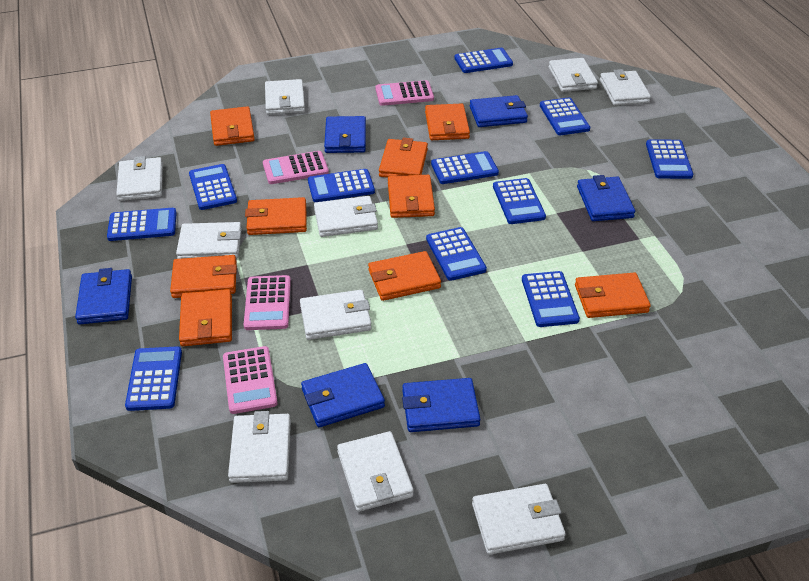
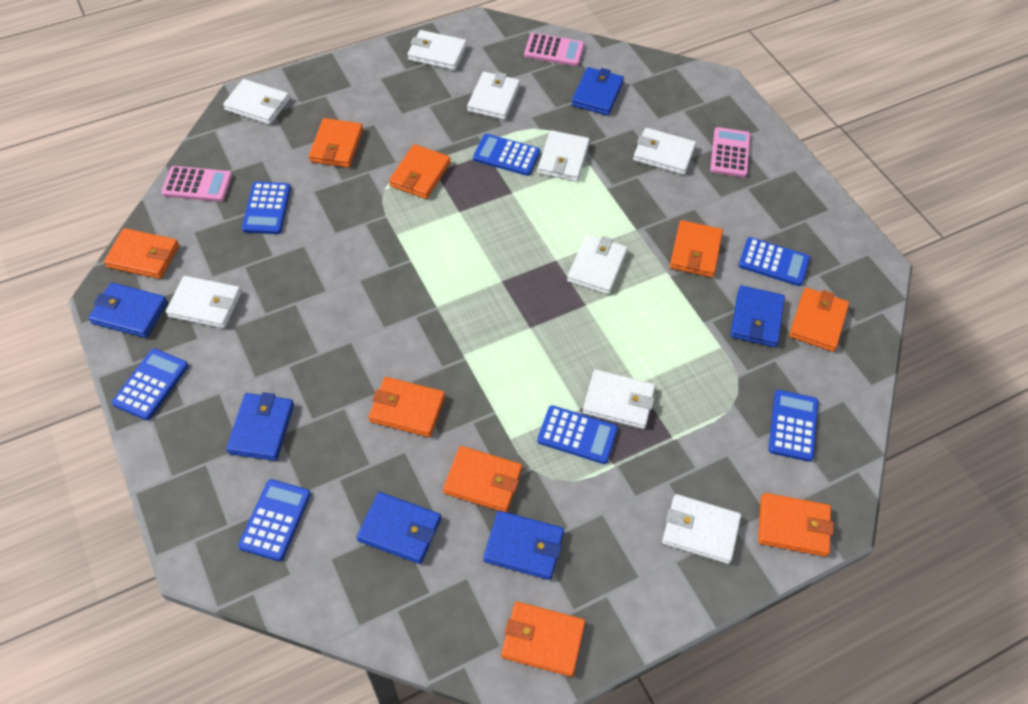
blue calculator: 11 -> 7
pink calculator: 4 -> 3
white wallet: 10 -> 9

